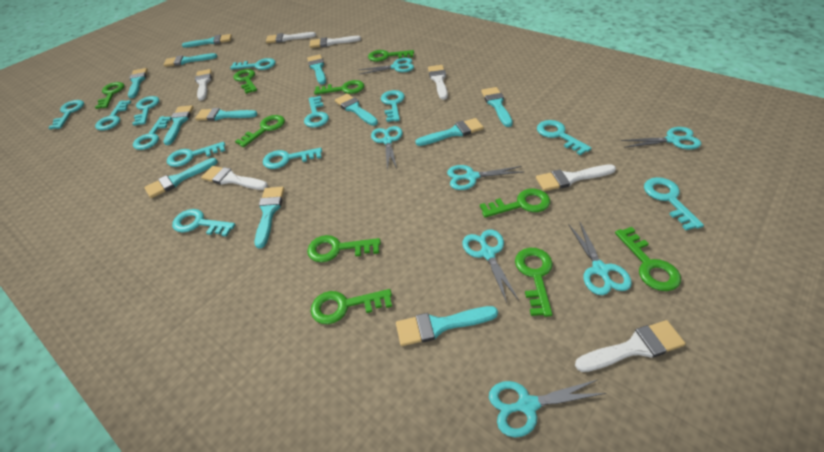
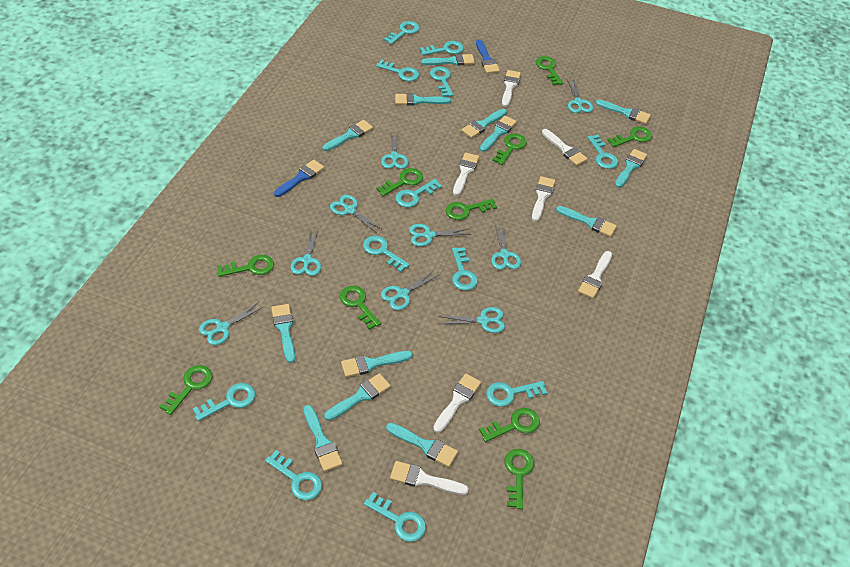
blue brush: 0 -> 2
turquoise brush: 12 -> 13
turquoise scissors: 7 -> 9

